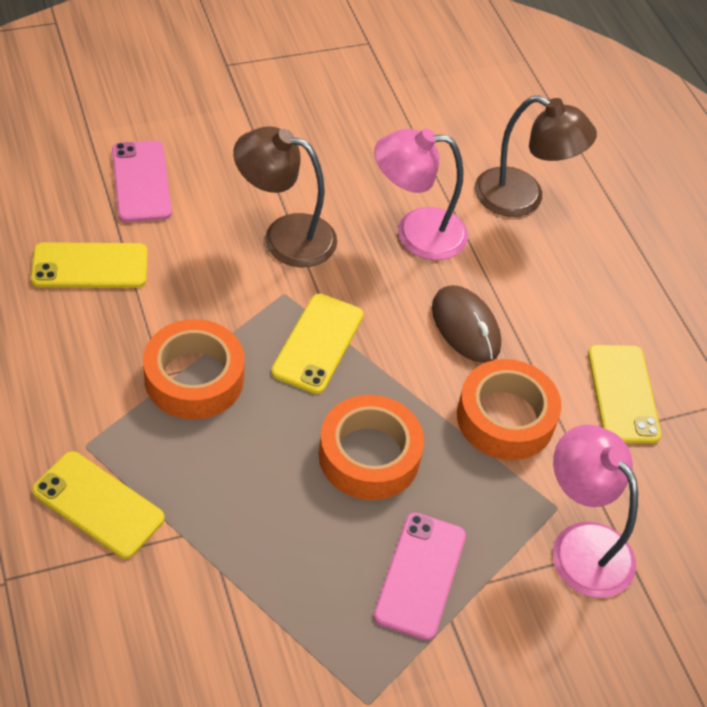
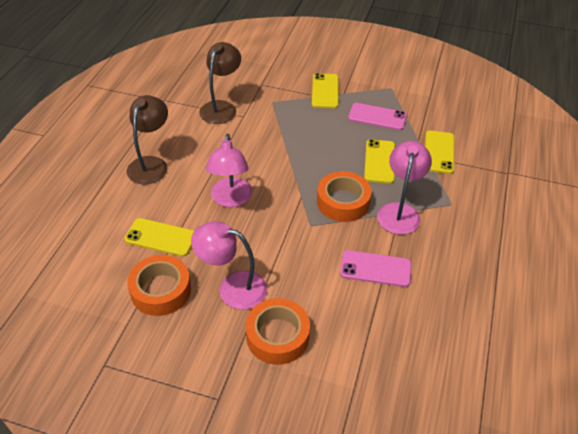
brown mouse: 1 -> 0
pink lamp: 2 -> 3

